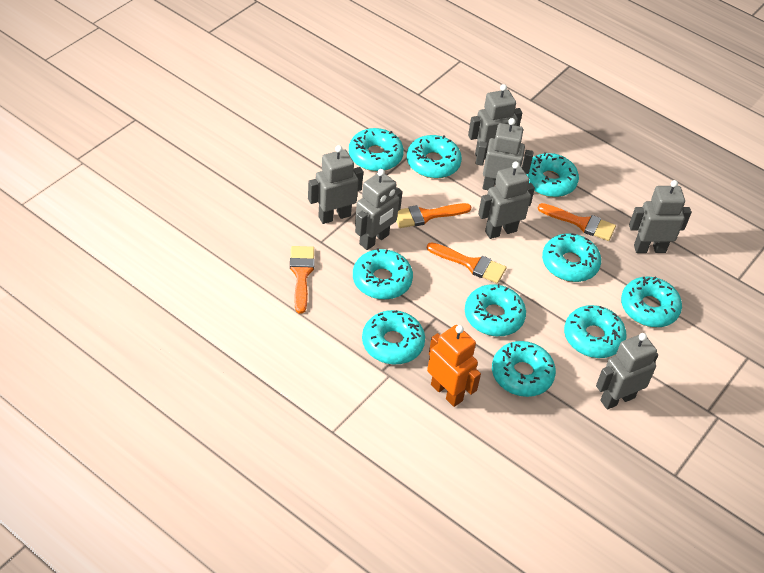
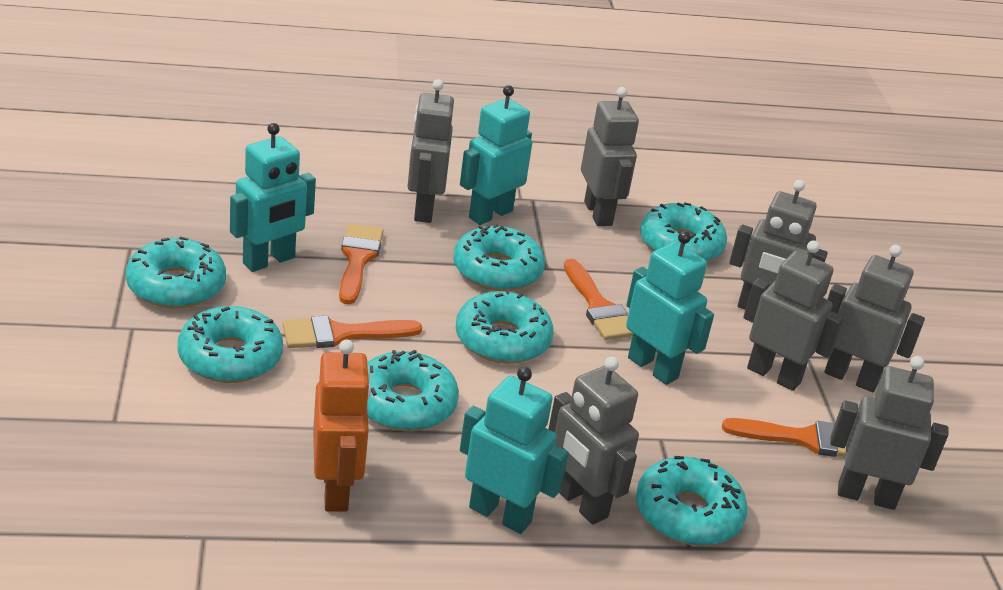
turquoise donut: 10 -> 7
turquoise robot: 0 -> 4

